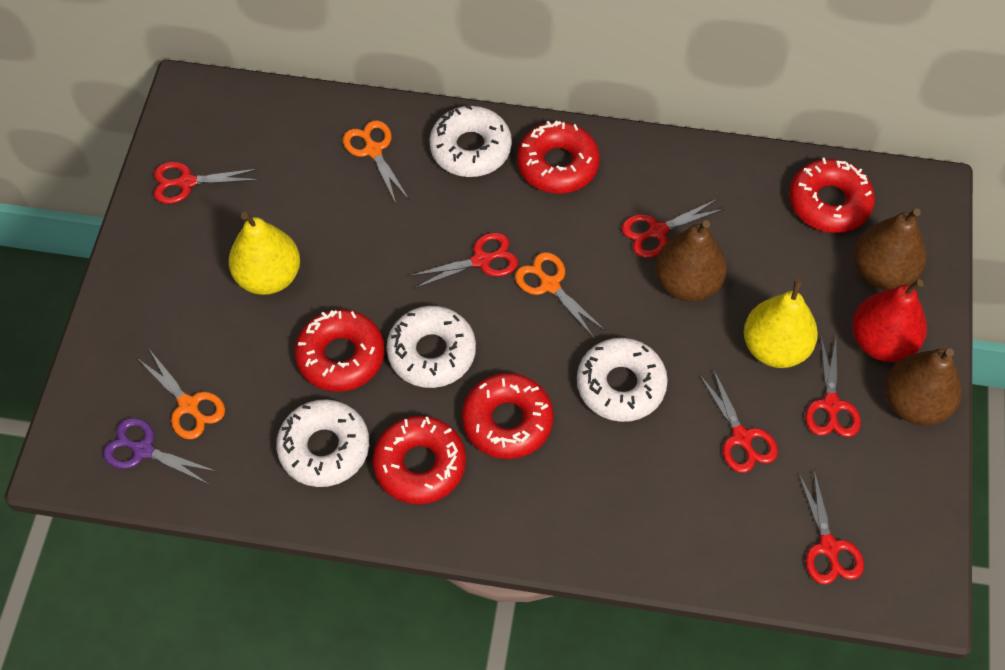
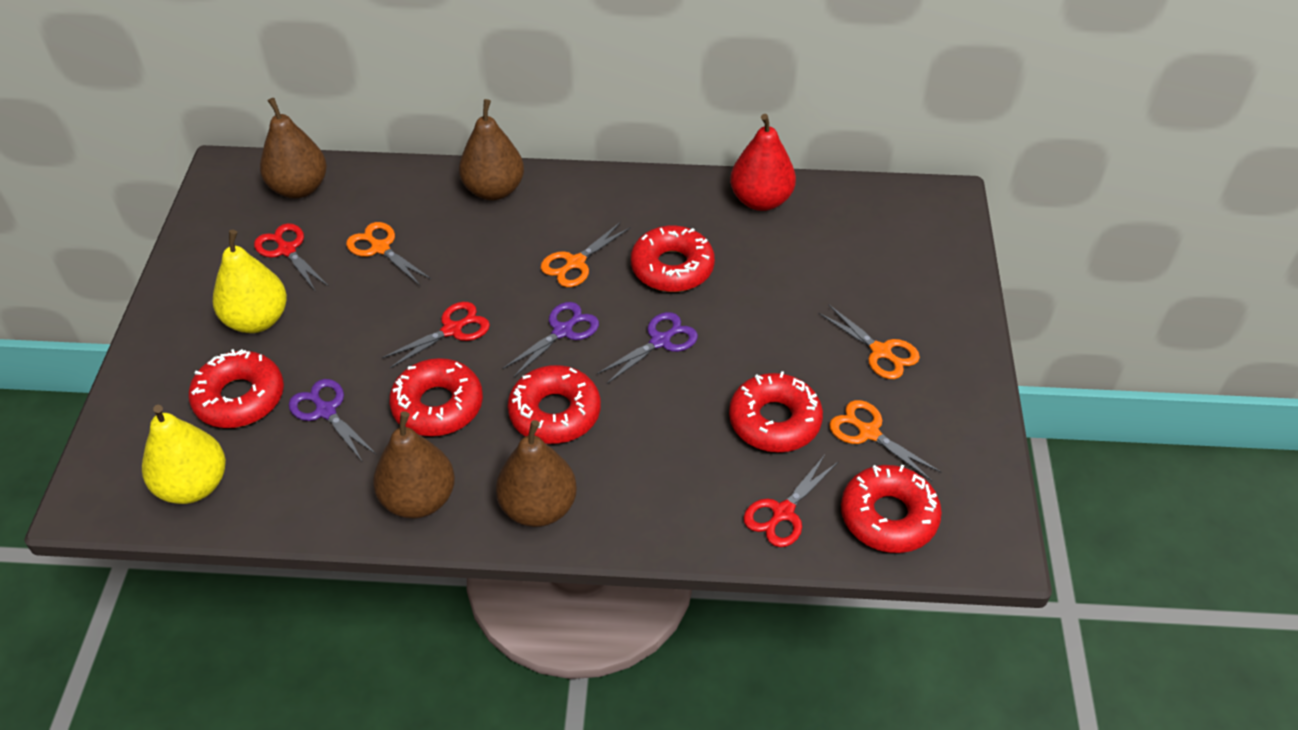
brown pear: 3 -> 4
orange scissors: 3 -> 4
purple scissors: 1 -> 3
red donut: 5 -> 6
red scissors: 6 -> 3
white donut: 4 -> 0

